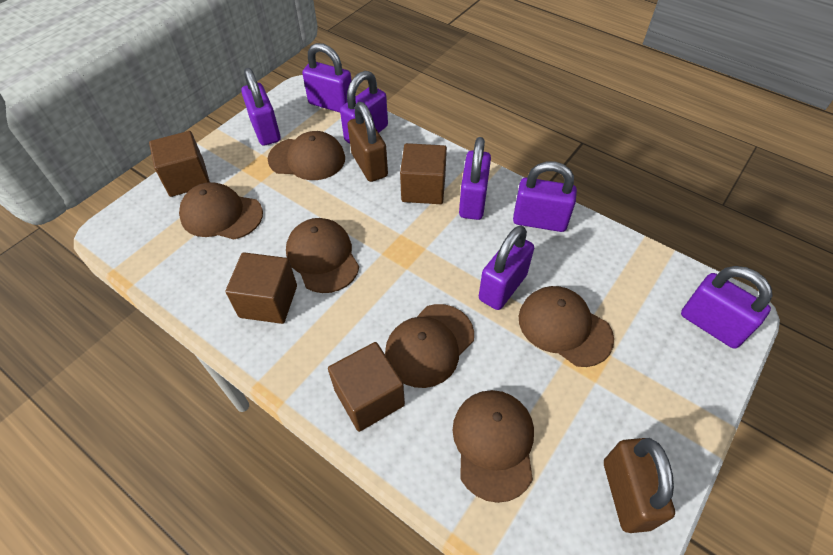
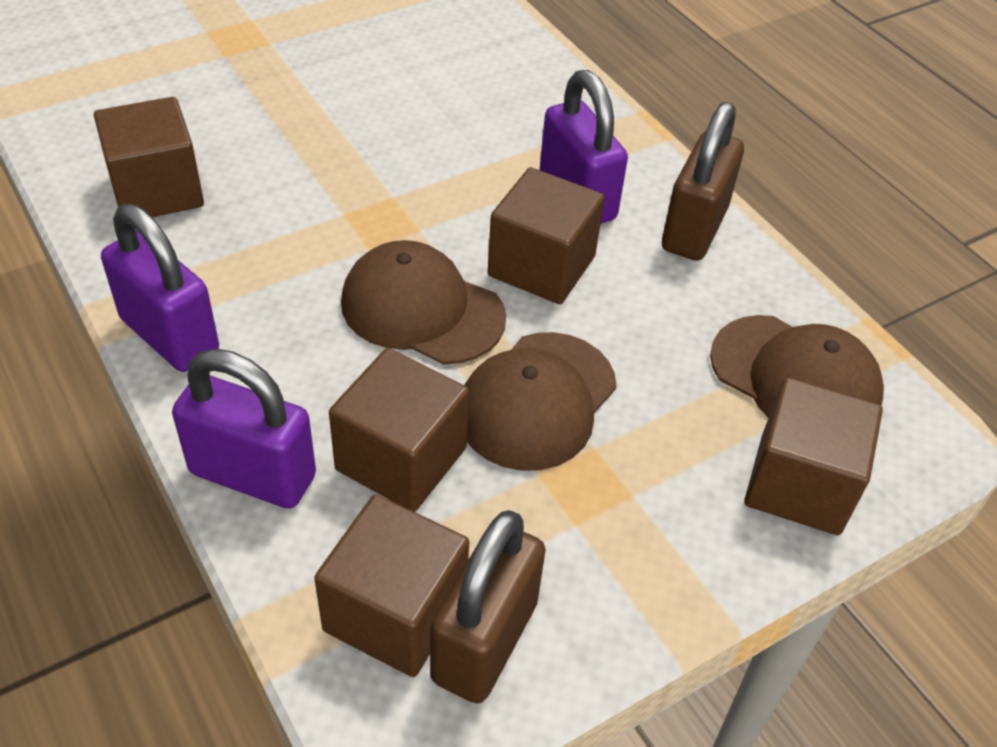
brown cap: 6 -> 3
brown cube: 4 -> 5
purple padlock: 7 -> 3

